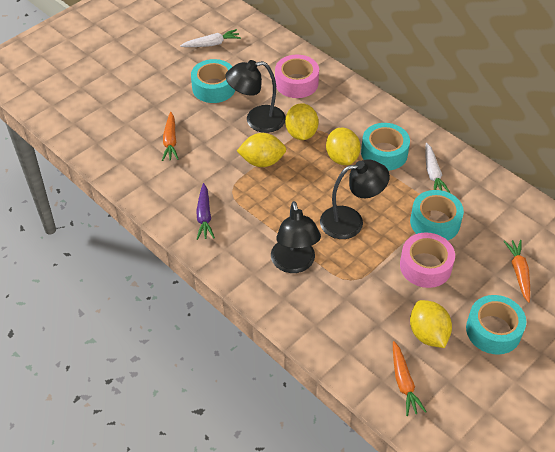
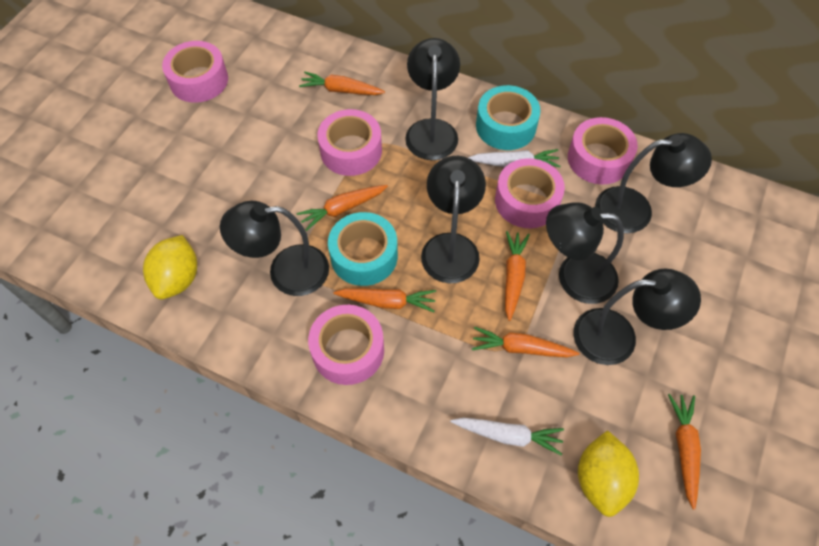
black lamp: 3 -> 6
orange carrot: 3 -> 6
pink tape: 2 -> 5
purple carrot: 1 -> 0
turquoise tape: 4 -> 2
yellow lemon: 4 -> 2

